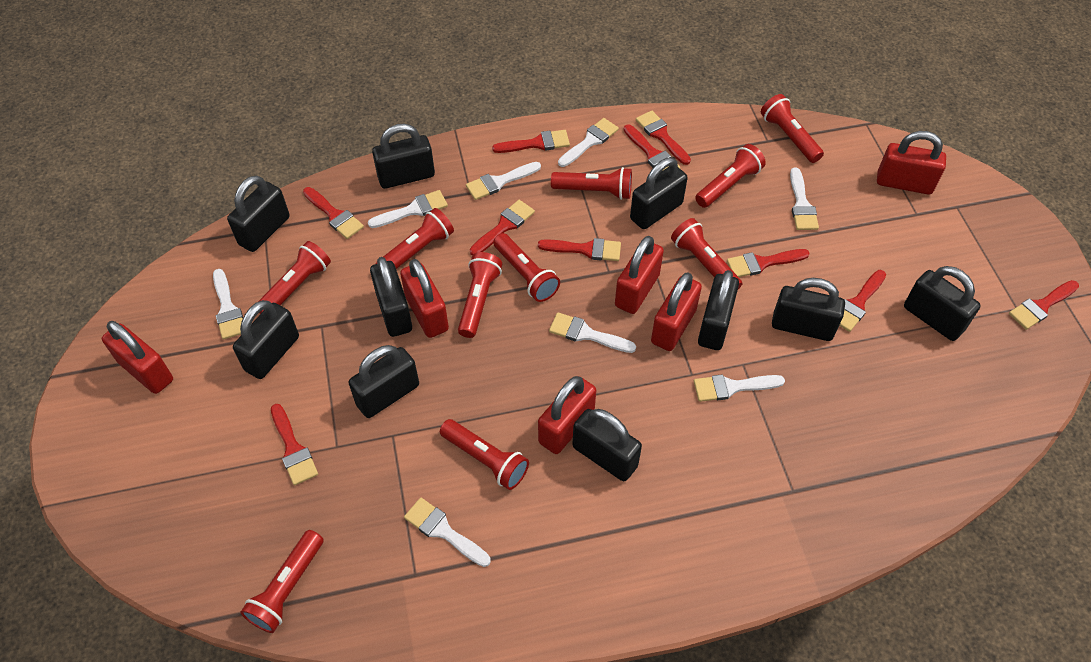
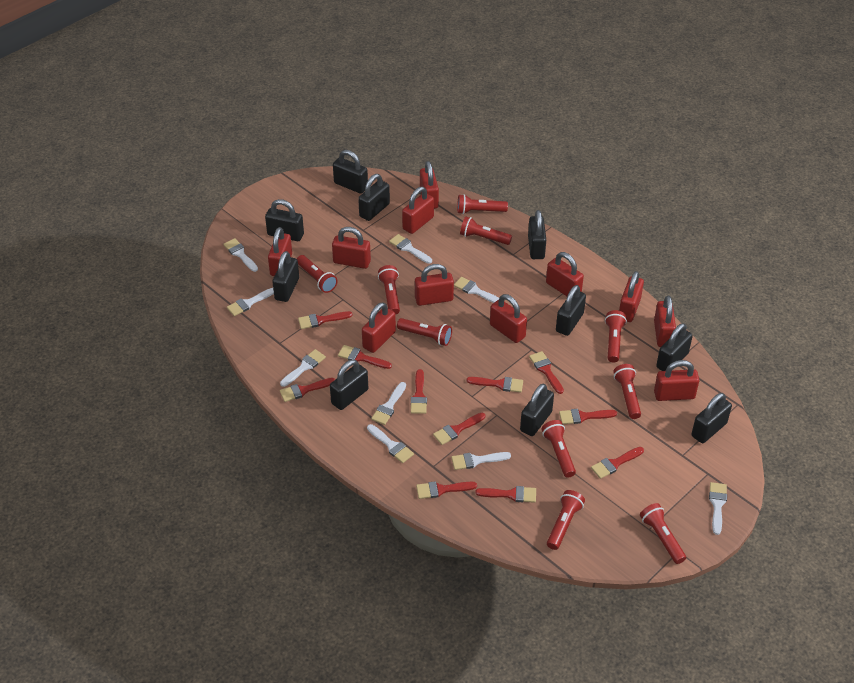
red brush: 10 -> 11
red padlock: 6 -> 11
white brush: 8 -> 9

